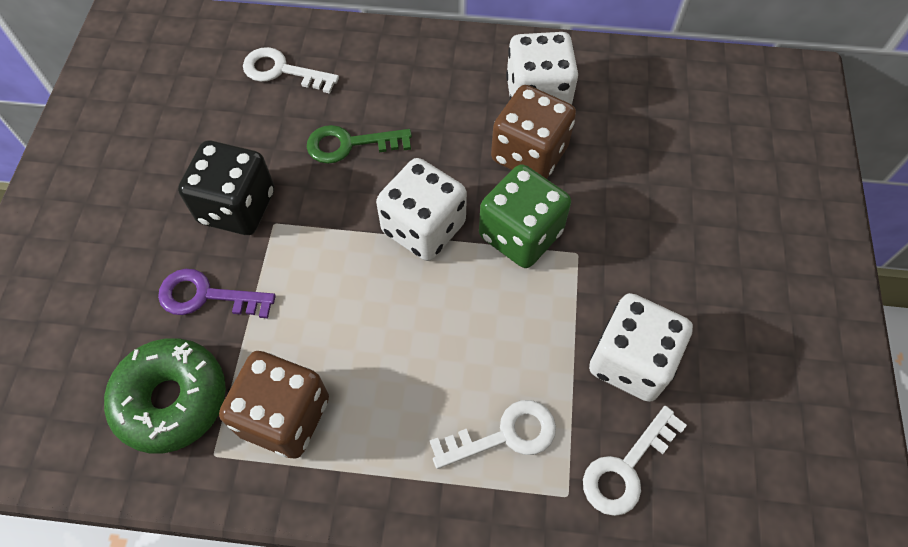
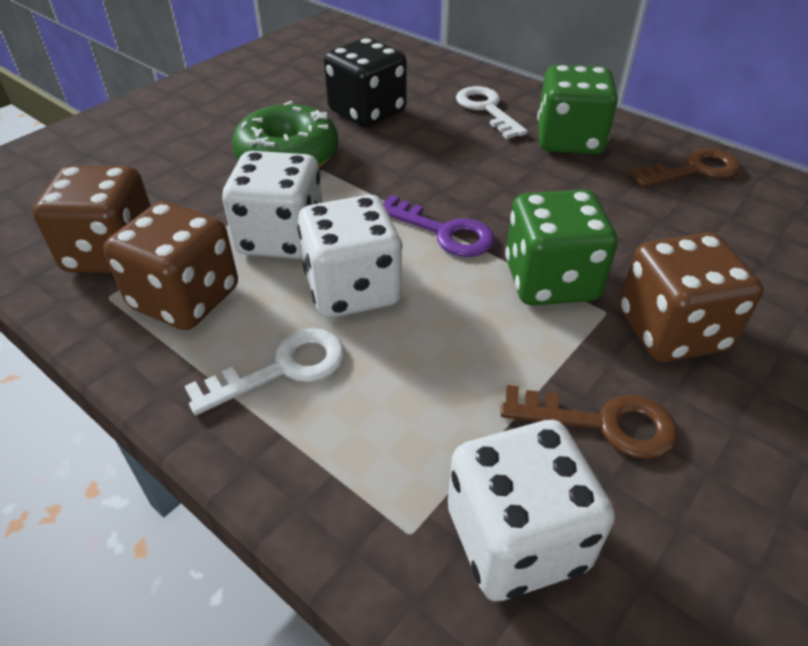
brown dice: 2 -> 3
brown key: 0 -> 2
green dice: 1 -> 2
green key: 1 -> 0
white key: 3 -> 2

